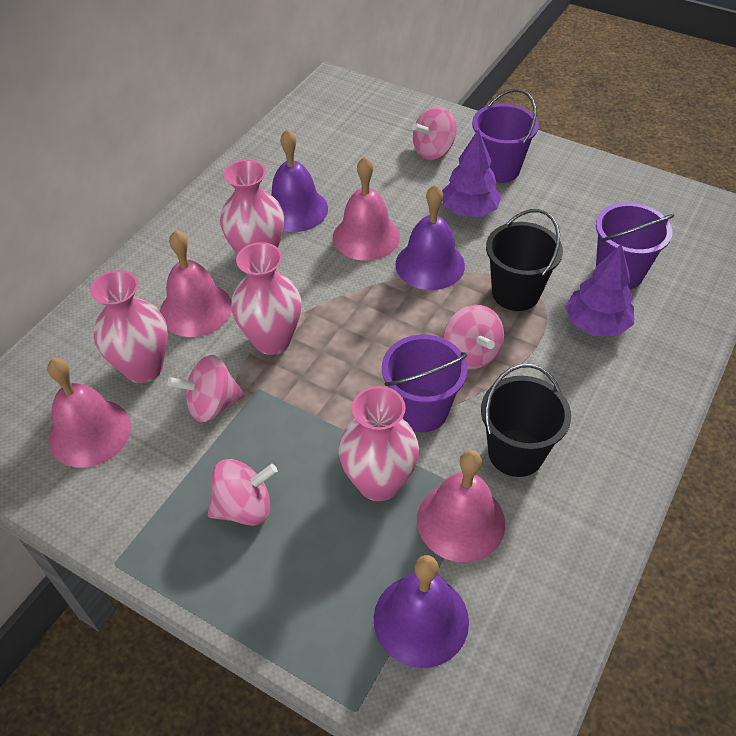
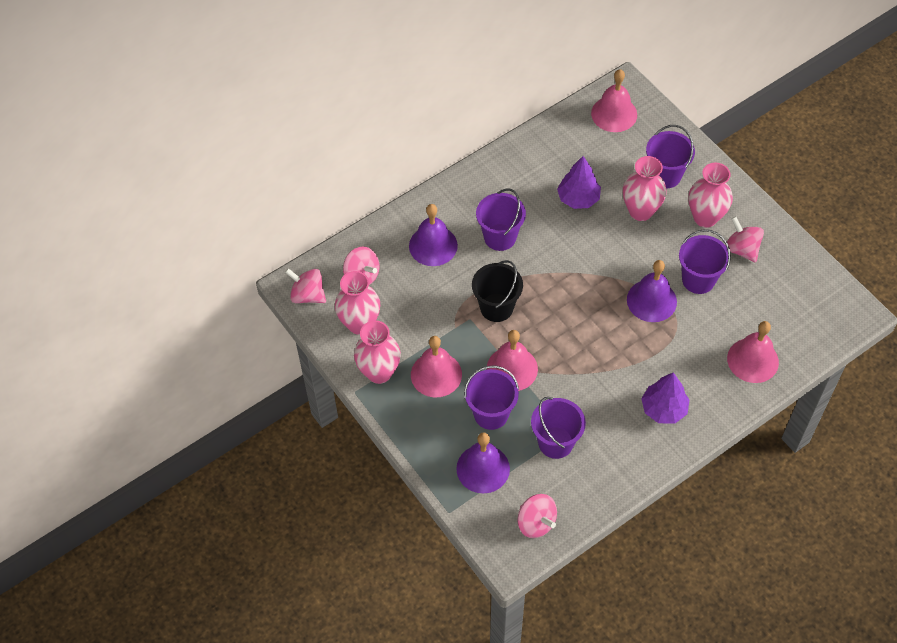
black bucket: 2 -> 1
purple bucket: 3 -> 5

